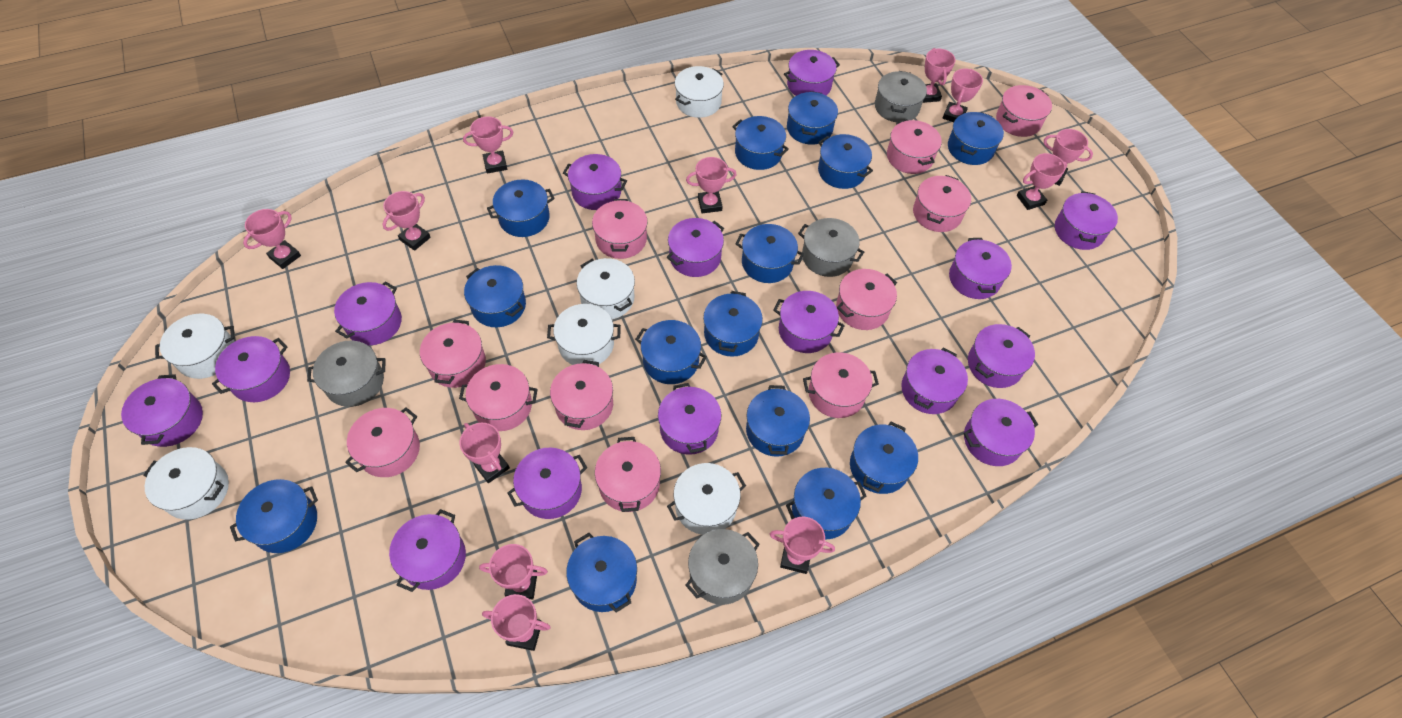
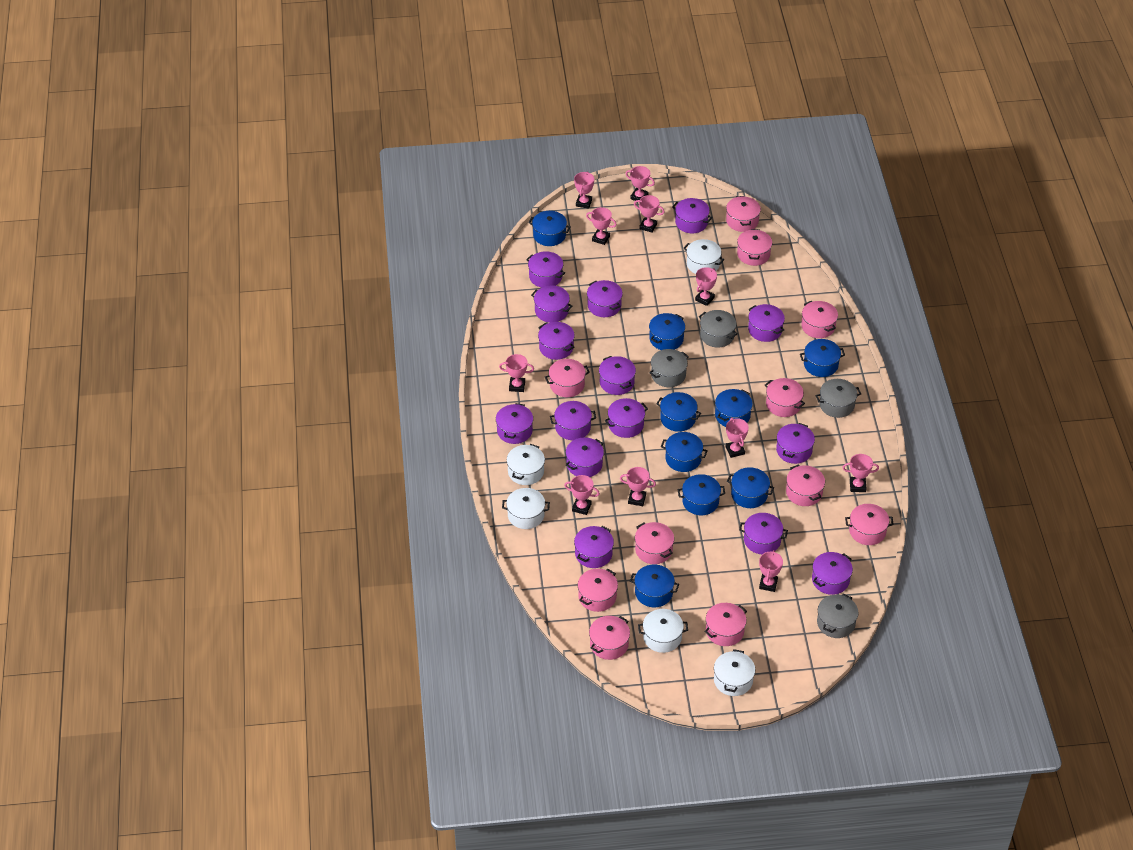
blue pot: 14 -> 9
pink trophy: 12 -> 11
white pot: 6 -> 5

